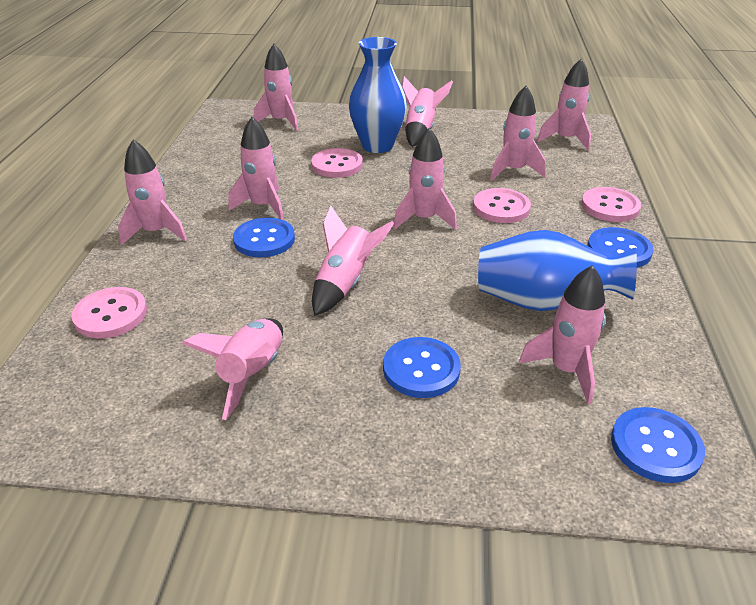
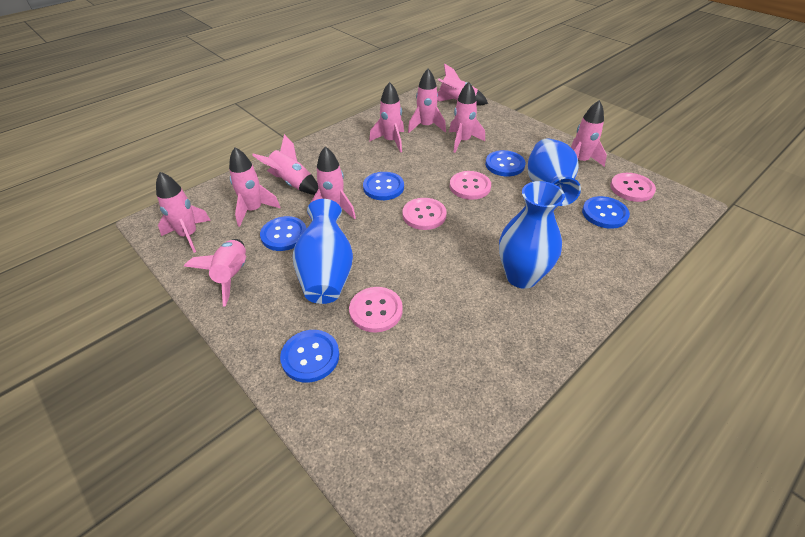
blue button: 4 -> 5
blue vase: 2 -> 3

